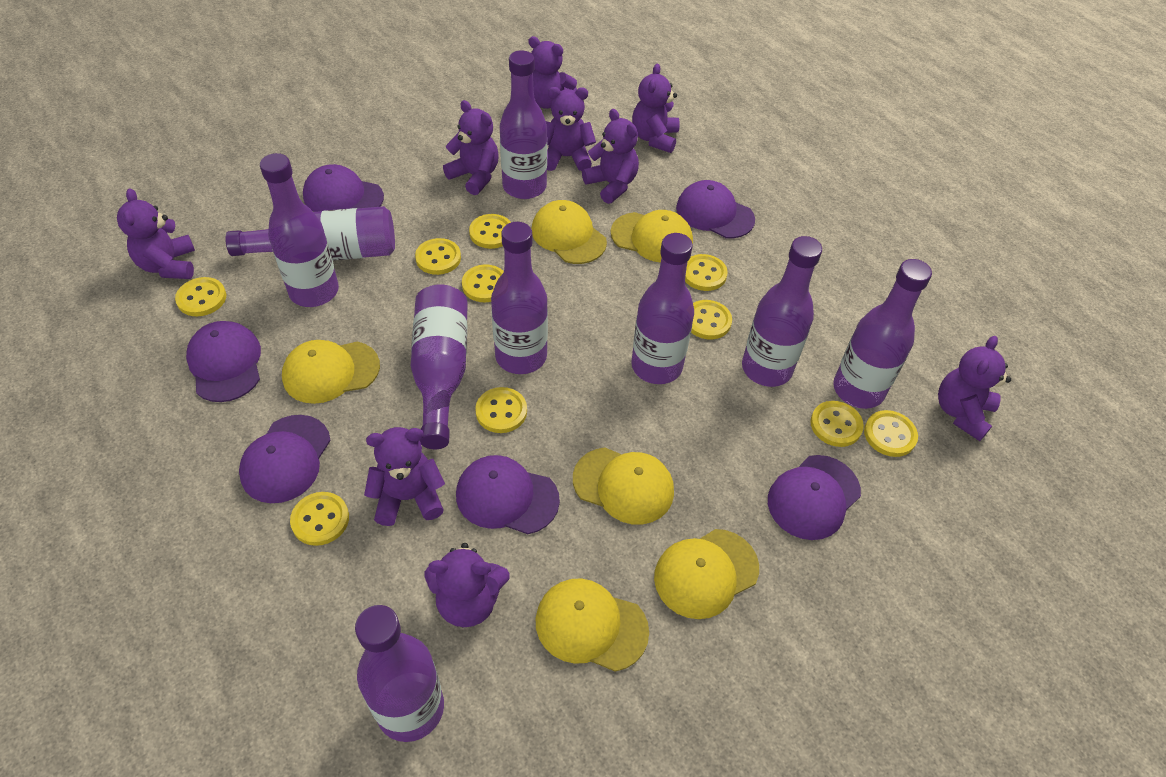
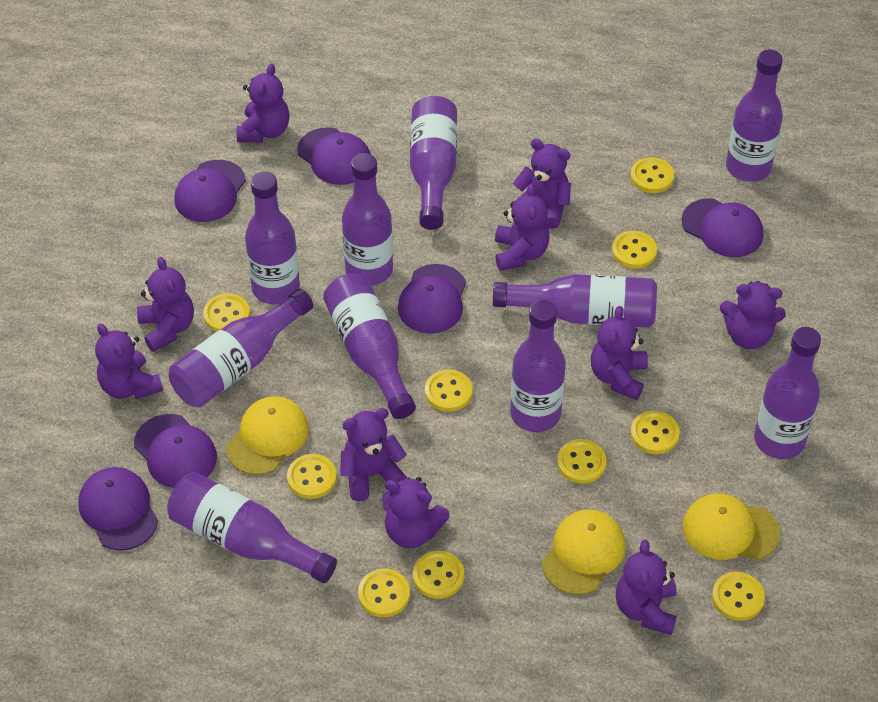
purple bottle: 9 -> 10
purple teddy bear: 9 -> 10
yellow cap: 6 -> 3

